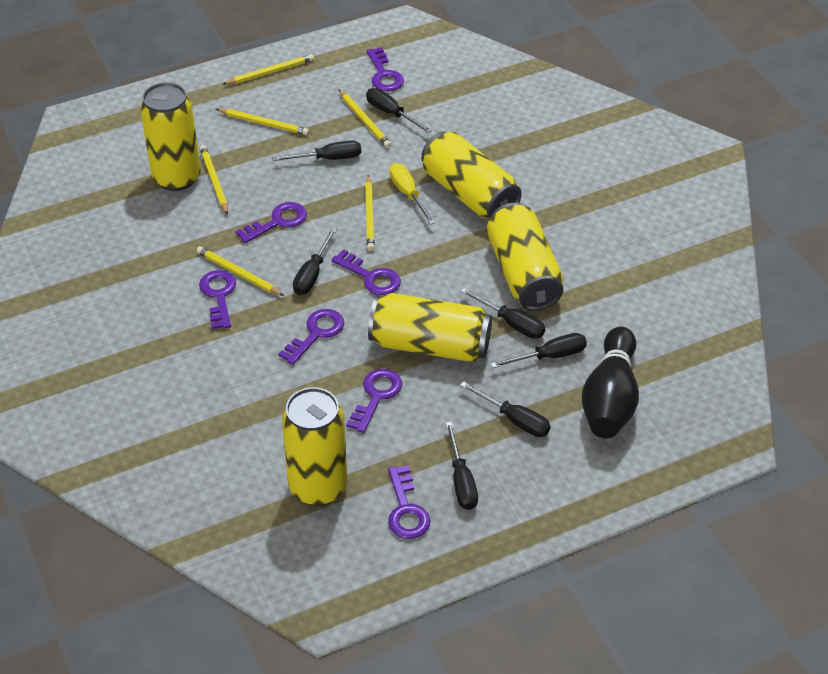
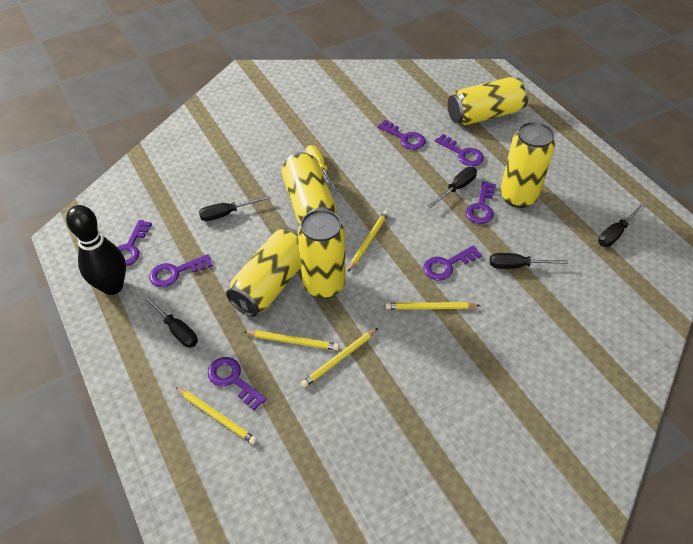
black screwdriver: 7 -> 5
yellow pencil: 6 -> 5

